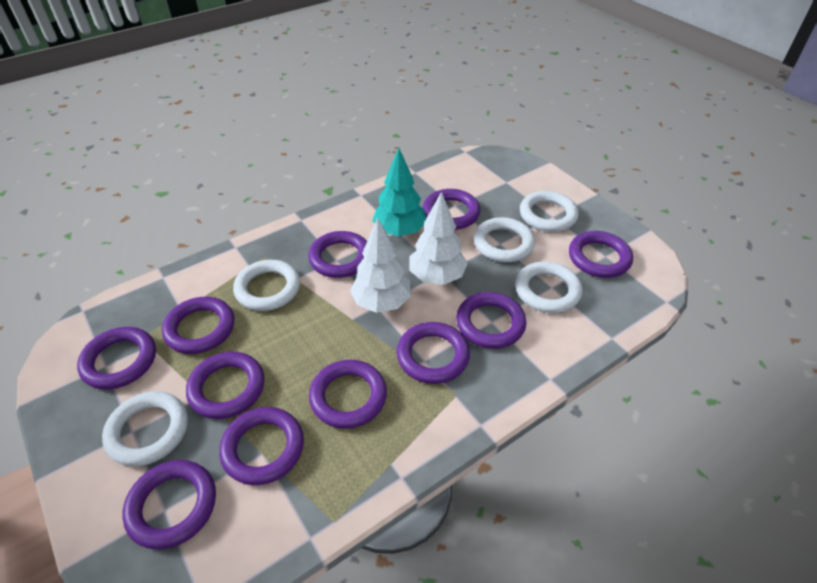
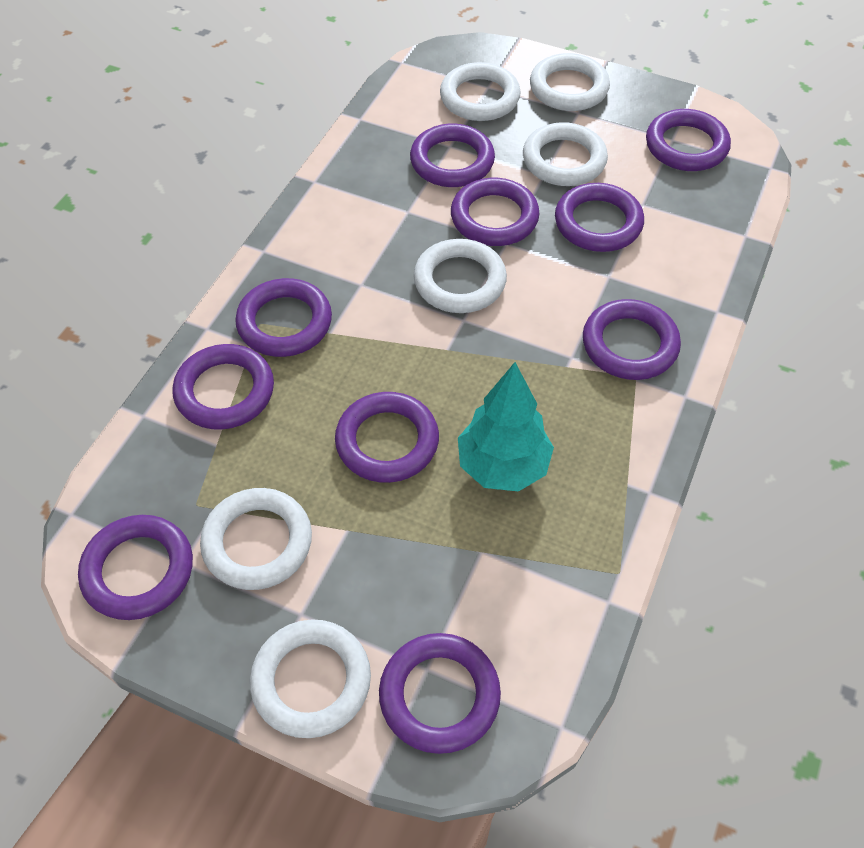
purple ring: 11 -> 10
white ring: 5 -> 6
white tree: 2 -> 0

